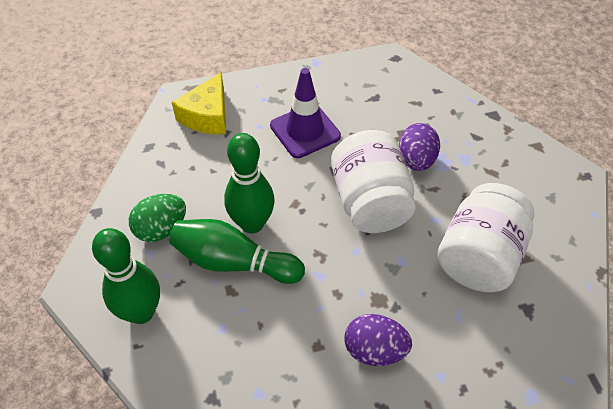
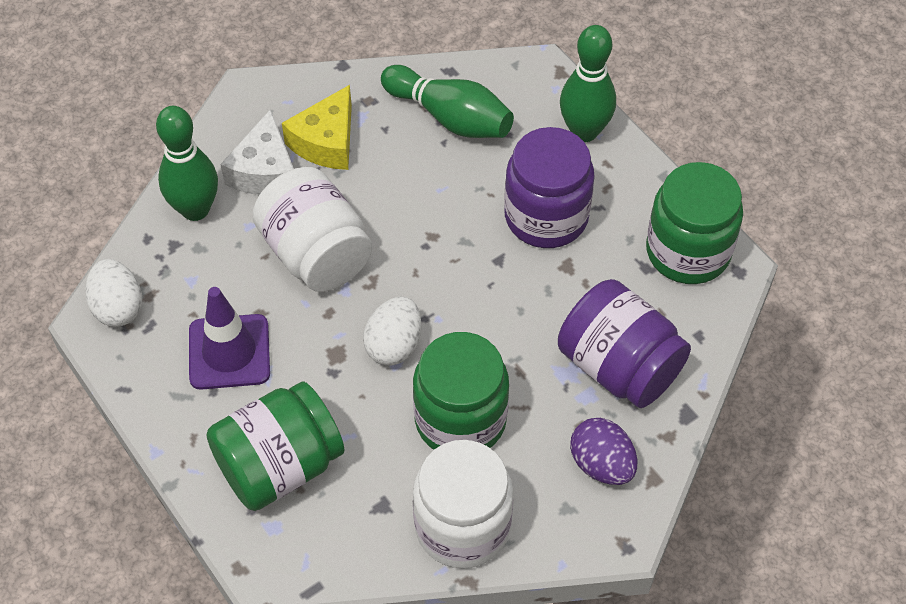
green egg: 1 -> 0
green jar: 0 -> 3
purple egg: 2 -> 1
purple jar: 0 -> 2
white cheese: 0 -> 1
white egg: 0 -> 2

